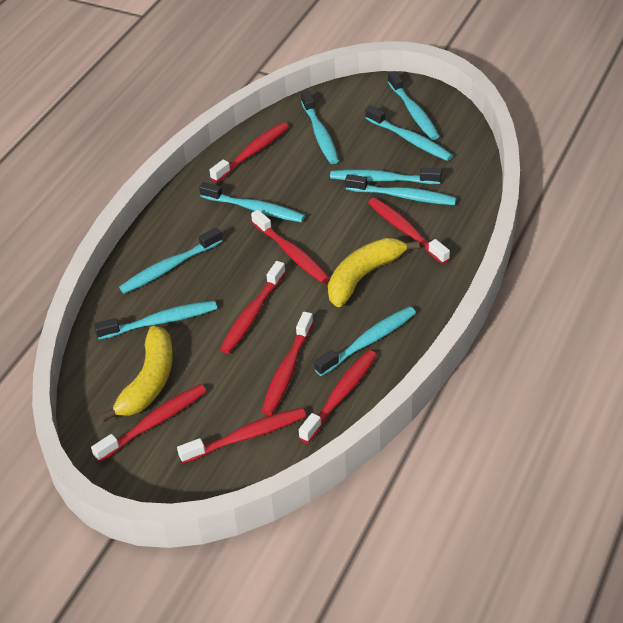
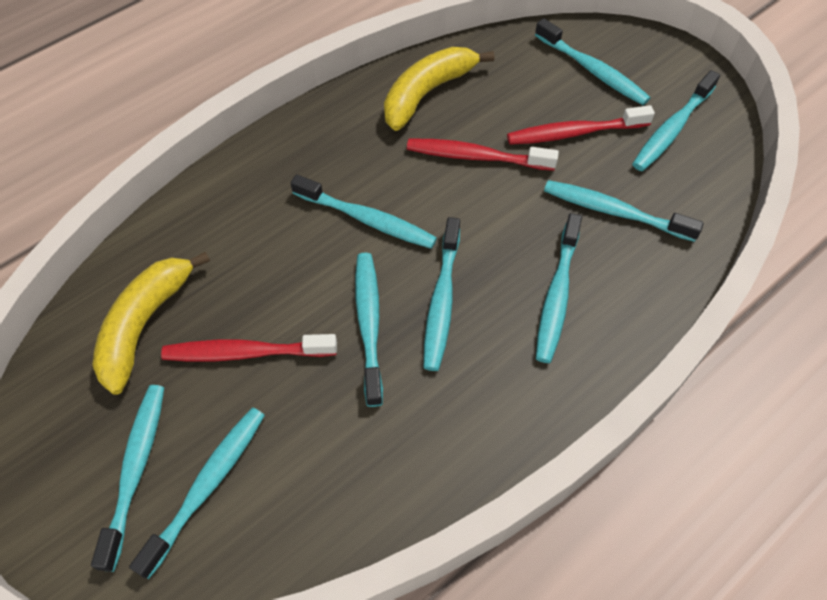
red toothbrush: 8 -> 3

